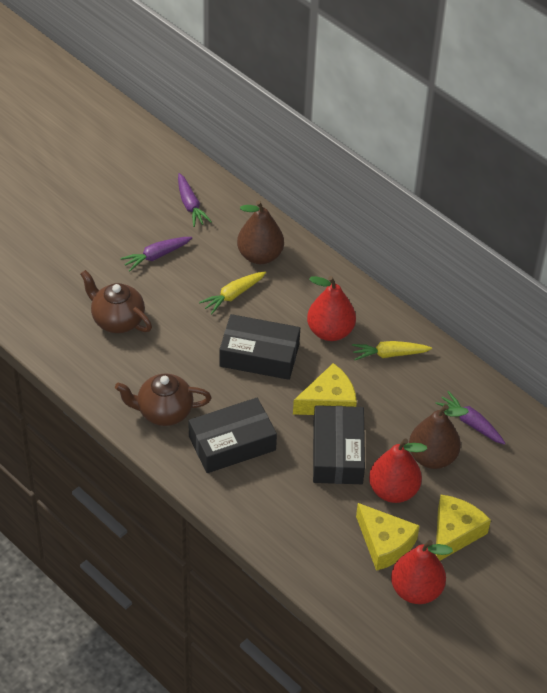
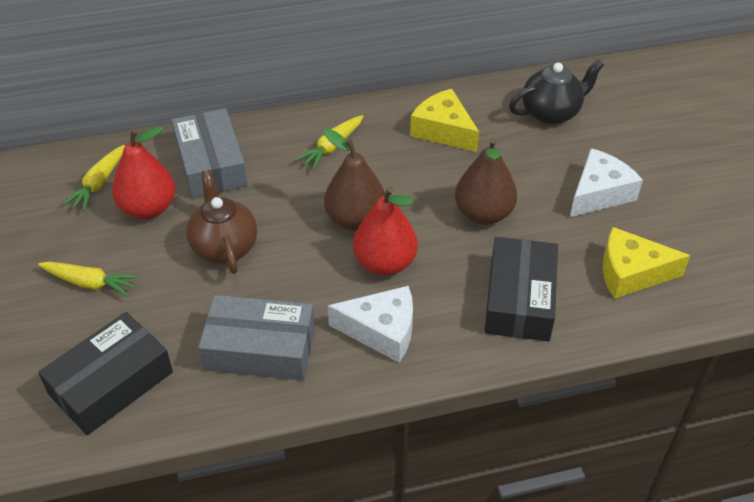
black box: 3 -> 2
black teapot: 0 -> 1
brown teapot: 2 -> 1
grey box: 0 -> 2
purple carrot: 3 -> 0
red pear: 3 -> 2
white cheese: 0 -> 2
yellow carrot: 2 -> 3
yellow cheese: 3 -> 2

